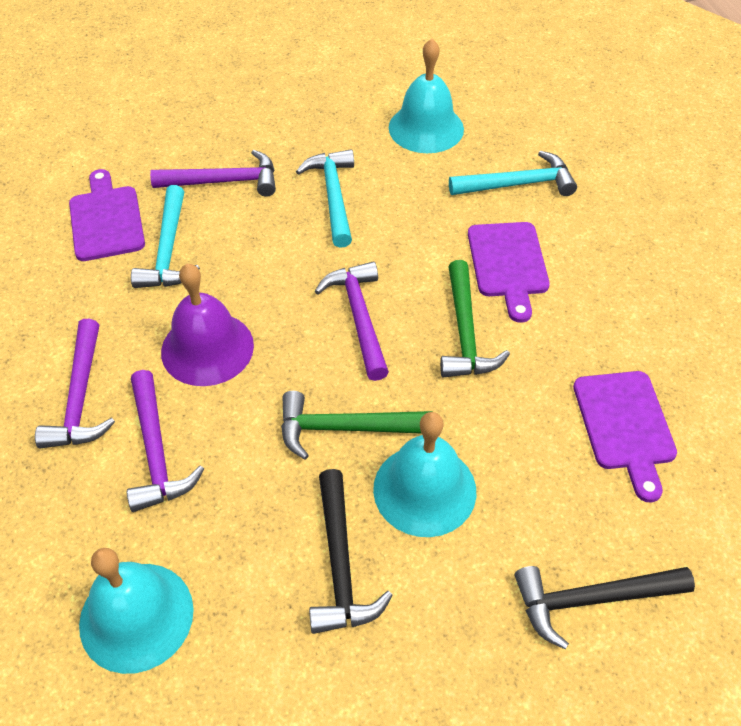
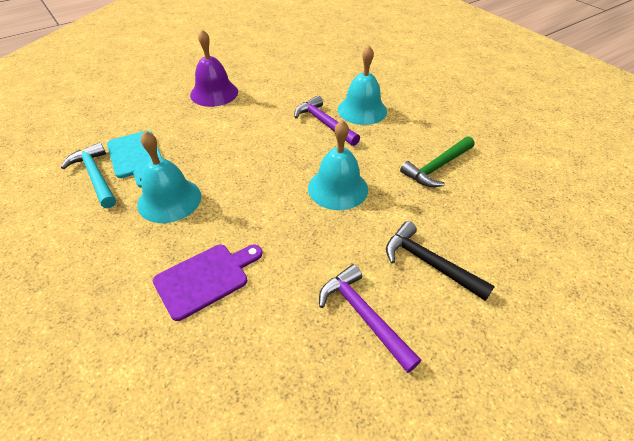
black hammer: 2 -> 1
green hammer: 2 -> 1
purple cutting board: 3 -> 1
purple hammer: 4 -> 2
turquoise cutting board: 0 -> 1
turquoise hammer: 3 -> 1

